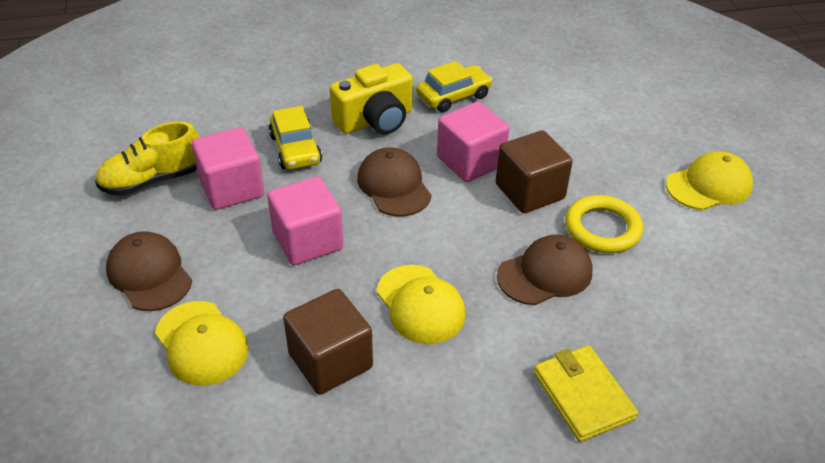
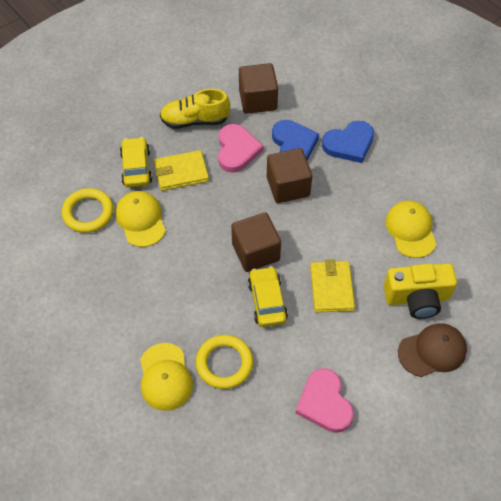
blue heart: 0 -> 2
brown cap: 3 -> 1
brown cube: 2 -> 3
pink cube: 3 -> 0
pink heart: 0 -> 2
yellow ring: 1 -> 2
yellow wallet: 1 -> 2

